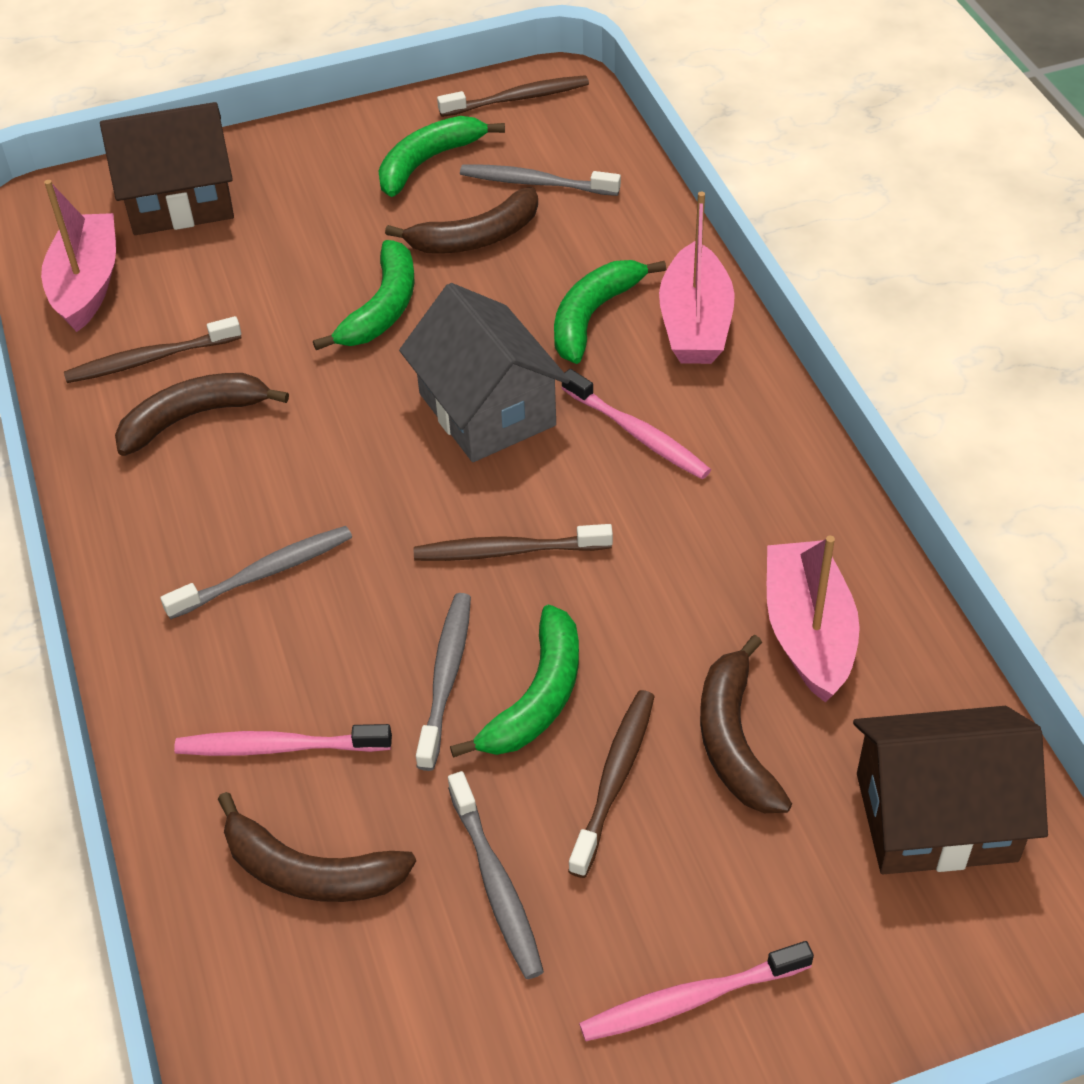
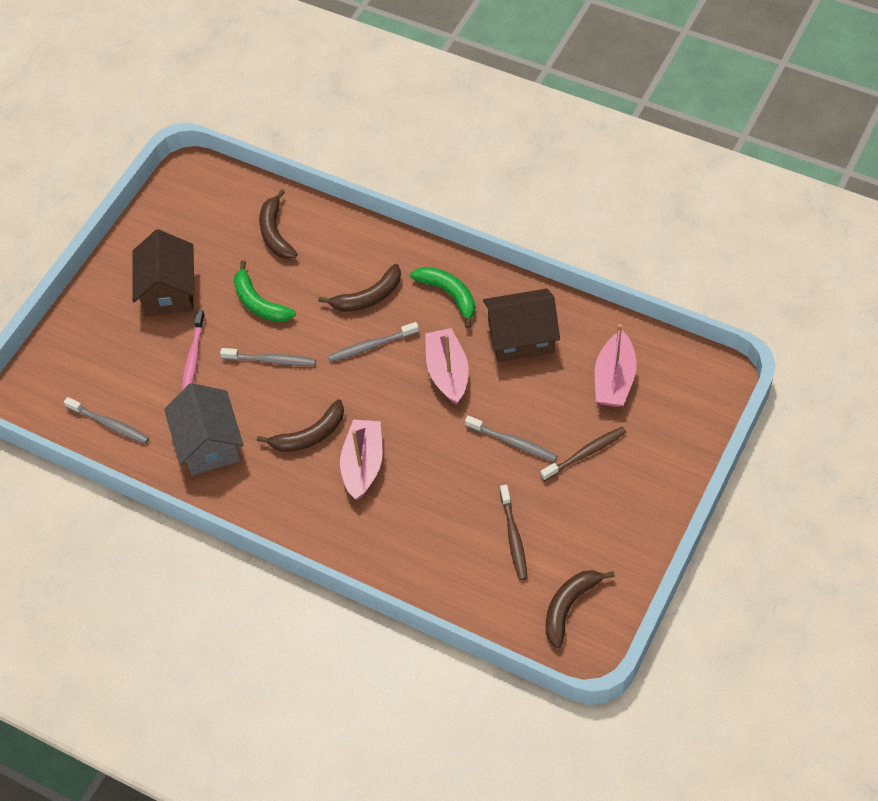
brown toothbrush: 4 -> 2
green banana: 4 -> 2
pink toothbrush: 3 -> 1

